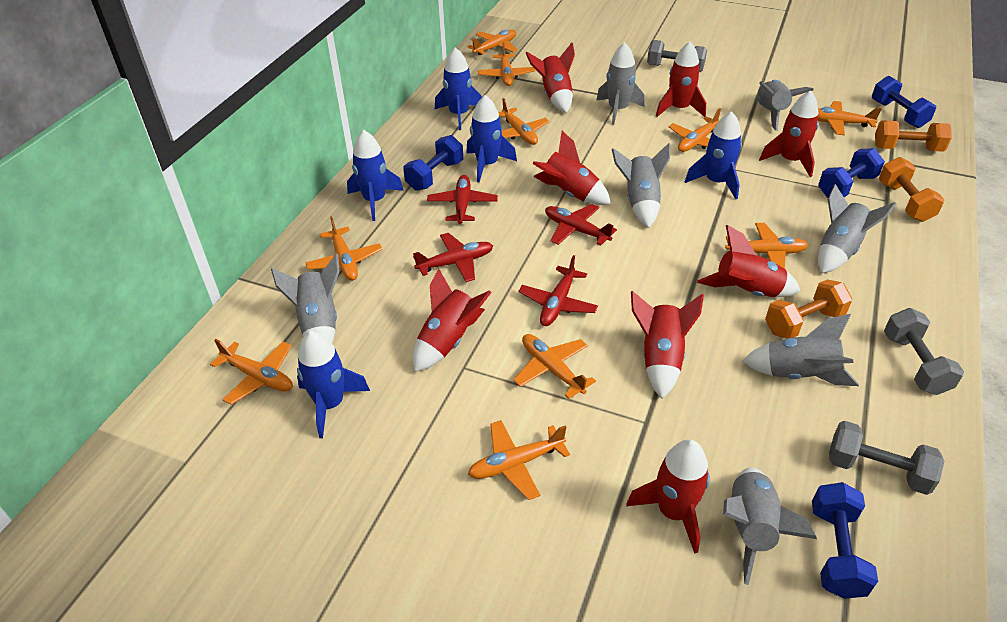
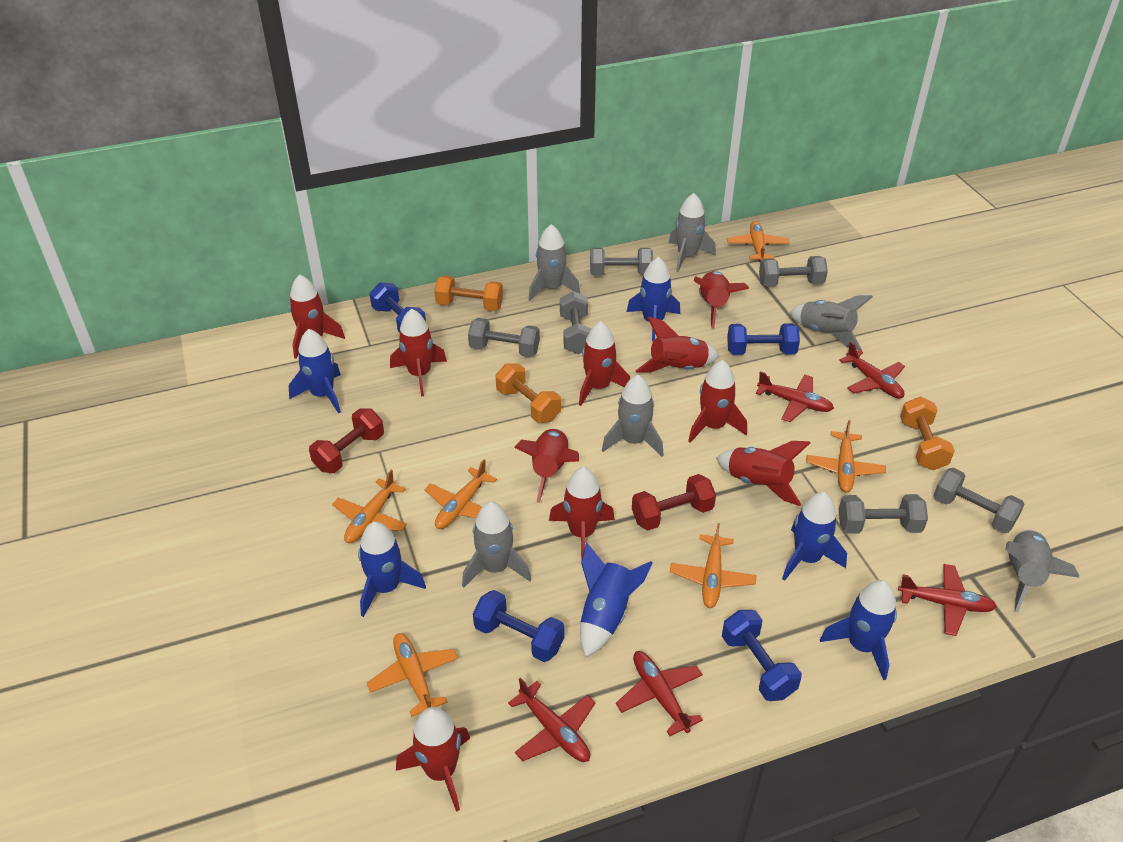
blue rocket: 5 -> 6
grey dumbbell: 3 -> 6
grey rocket: 7 -> 6
orange plane: 10 -> 6
red dumbbell: 0 -> 2
red plane: 4 -> 5
red rocket: 8 -> 10

